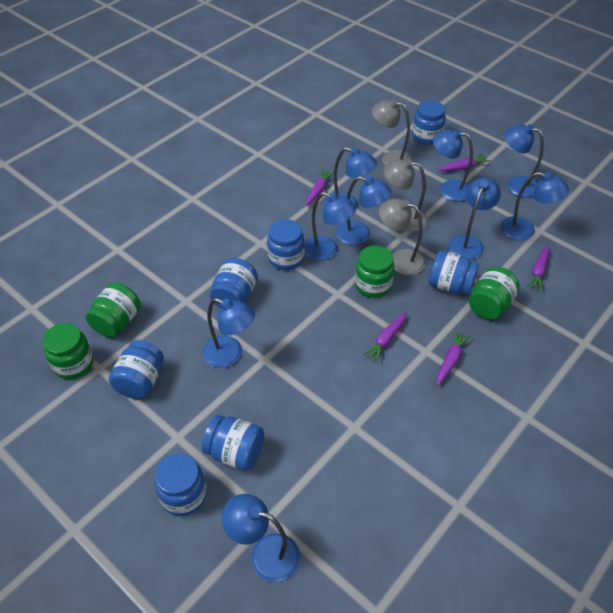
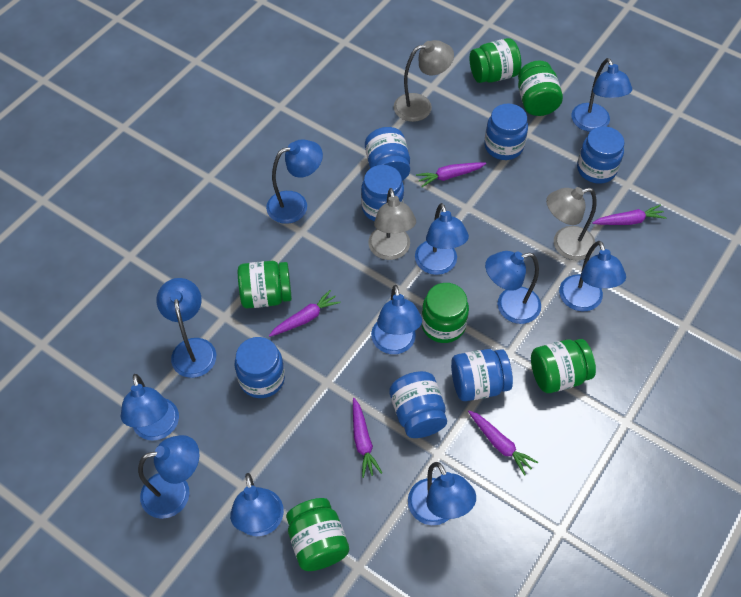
blue lamp: 9 -> 11
green jar: 4 -> 6

